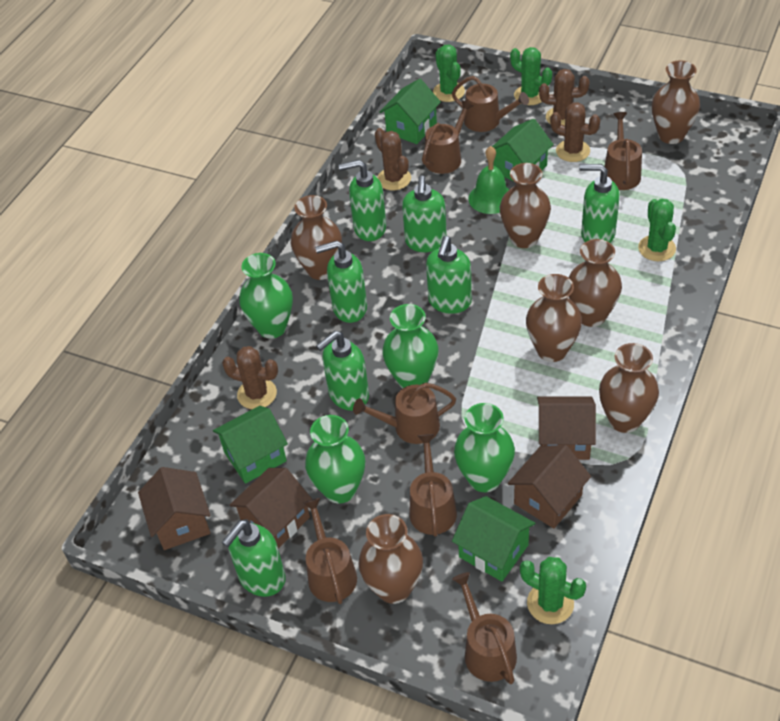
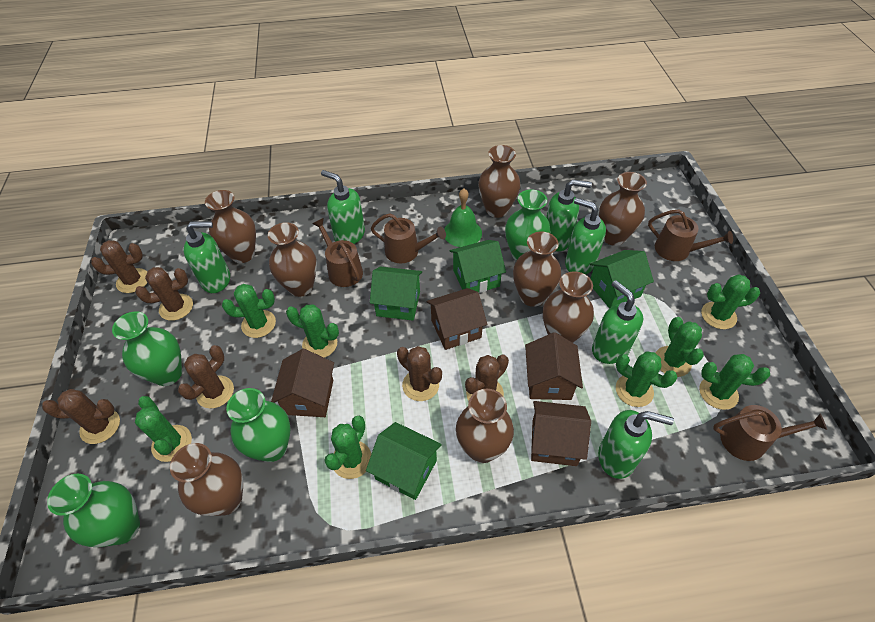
brown cactus: 4 -> 6
brown vase: 7 -> 8
brown watering can: 7 -> 4
green cactus: 4 -> 8
green soap dispenser: 7 -> 6

